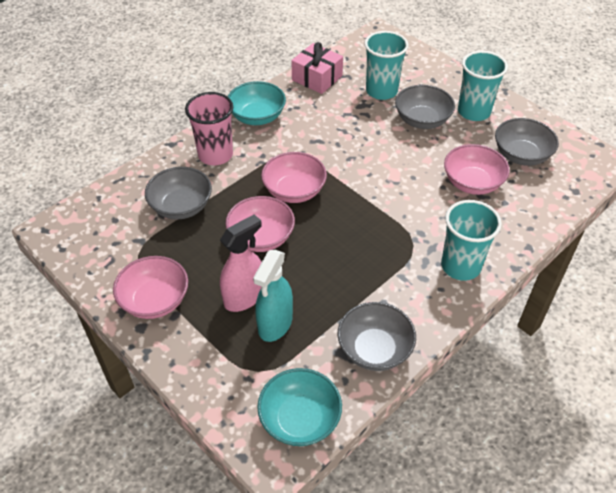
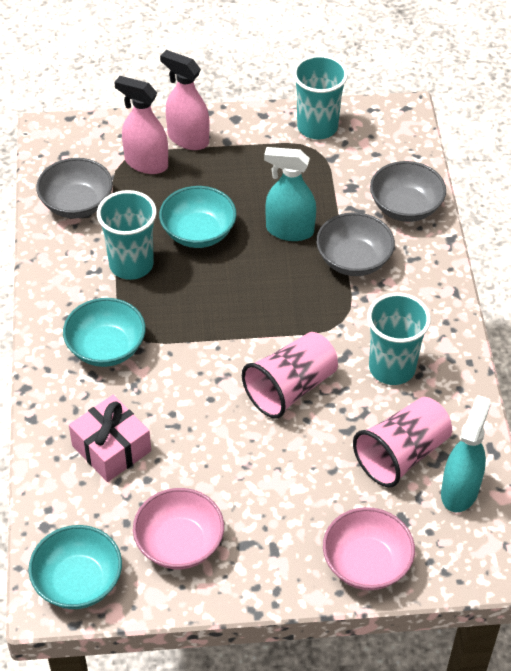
grey bowl: 4 -> 3
pink bowl: 4 -> 2
pink cup: 1 -> 2
pink spray bottle: 1 -> 2
turquoise bowl: 2 -> 3
turquoise spray bottle: 1 -> 2

